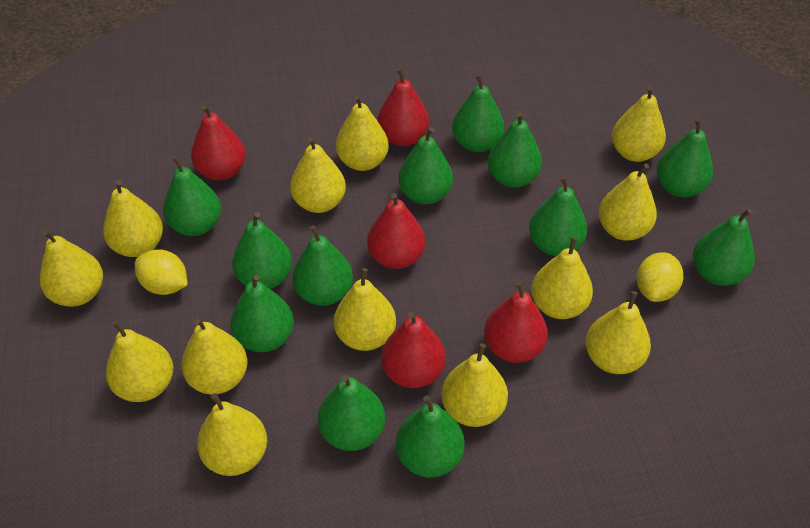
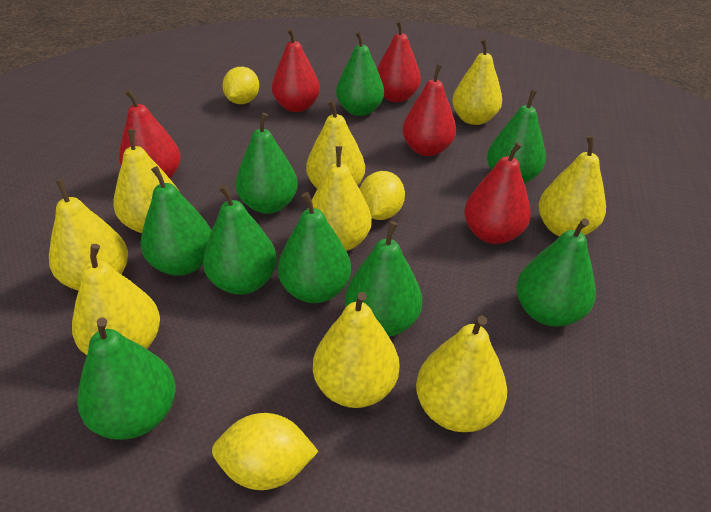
green pear: 12 -> 9
yellow lemon: 2 -> 3
yellow pear: 13 -> 9

